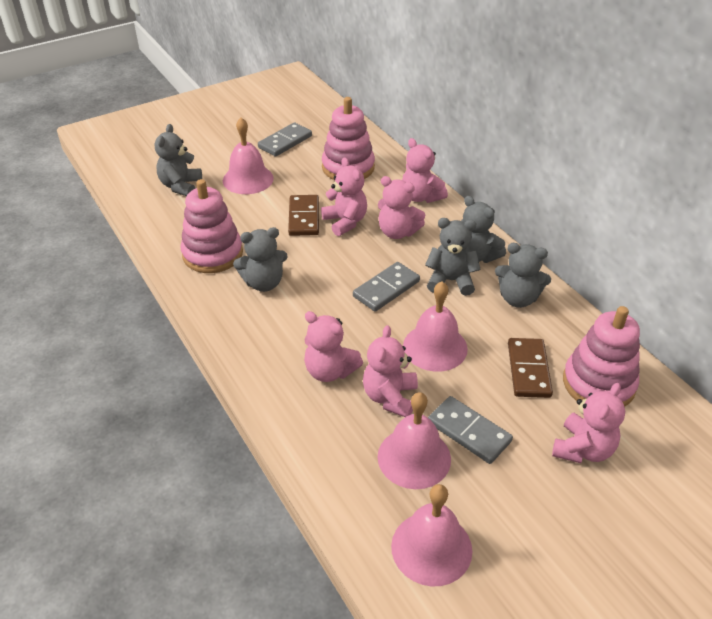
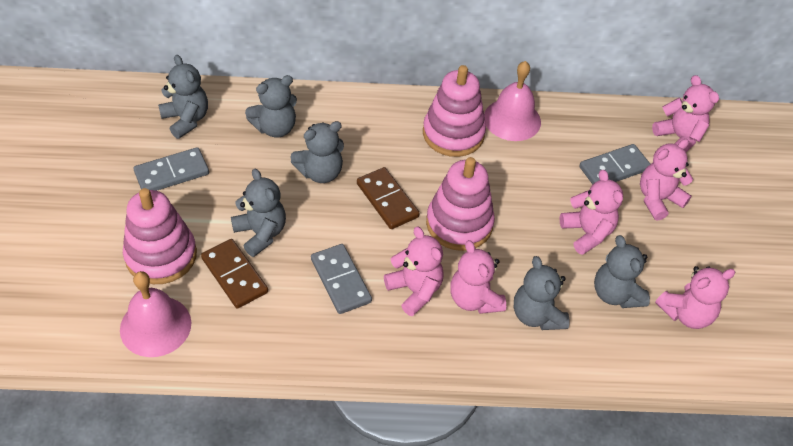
grey teddy bear: 5 -> 6
pink bell: 4 -> 2

